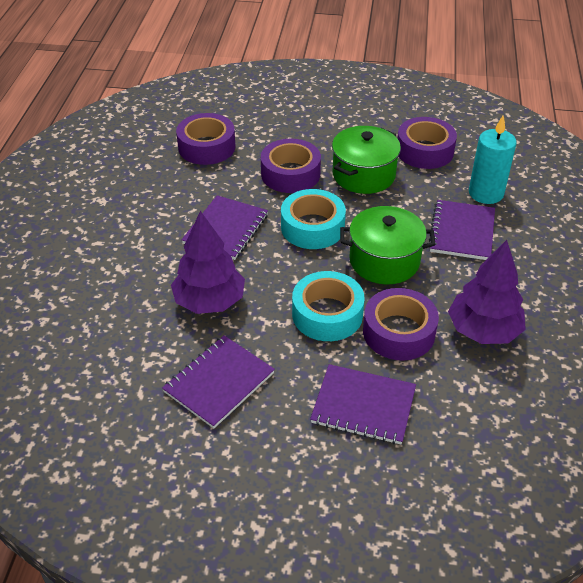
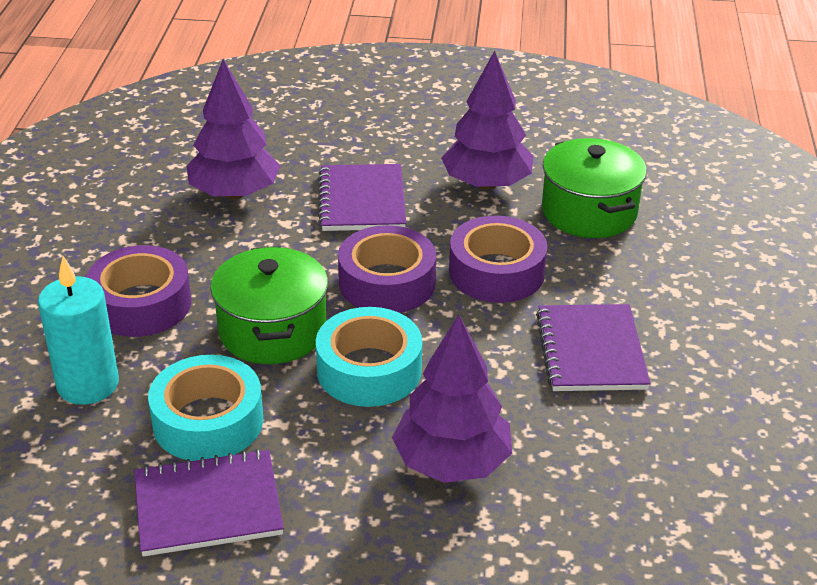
purple notebook: 4 -> 3
purple tape: 4 -> 3
purple tree: 2 -> 3

